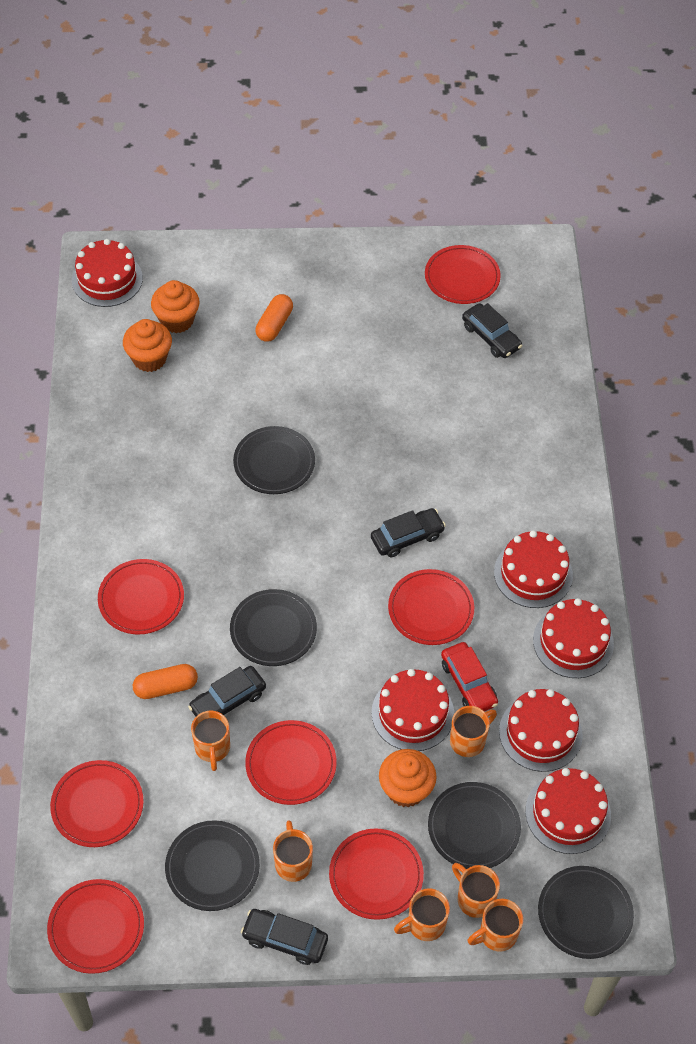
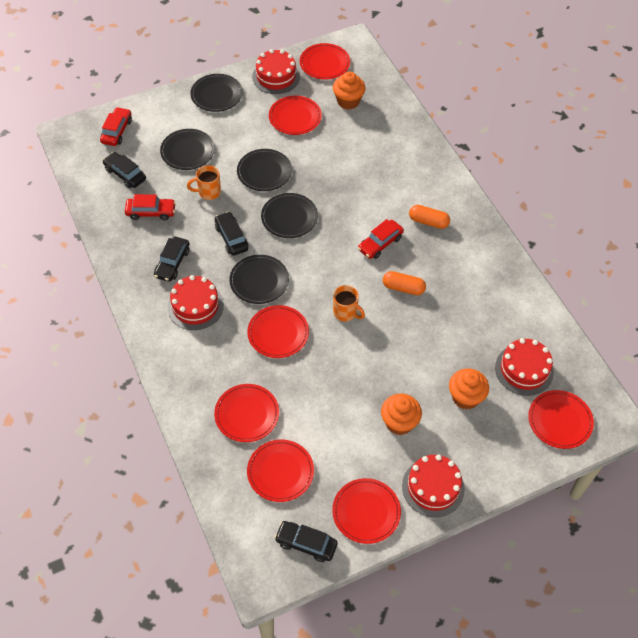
orange mug: 6 -> 2
red cake: 6 -> 4
red car: 1 -> 3

